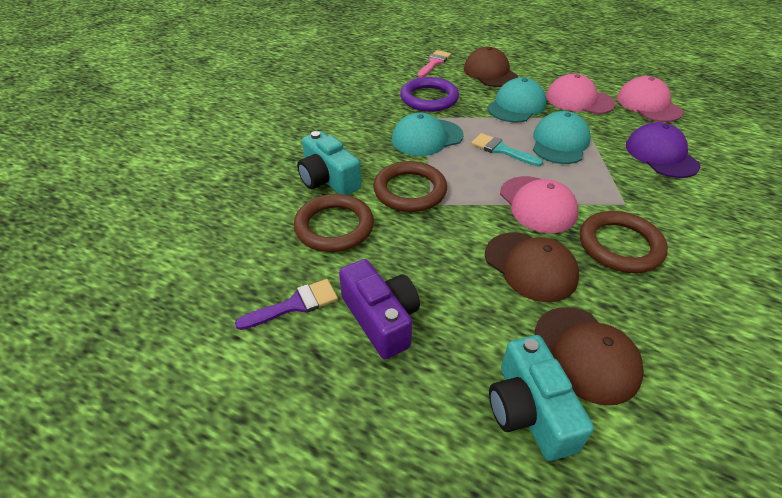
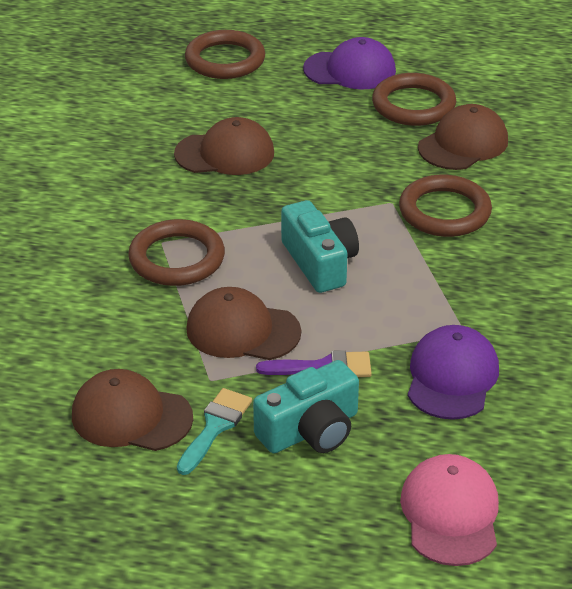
brown cap: 3 -> 4
brown ring: 3 -> 4
pink brush: 1 -> 0
pink cap: 3 -> 1
purple camera: 1 -> 0
purple cap: 1 -> 2
purple ring: 1 -> 0
turquoise cap: 3 -> 0

